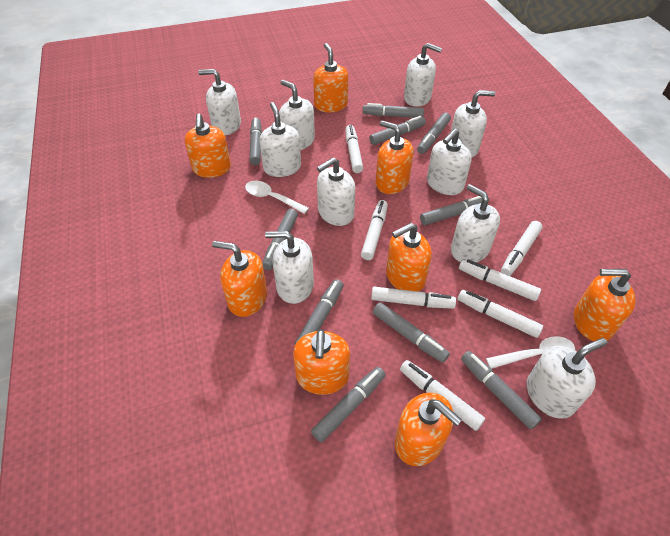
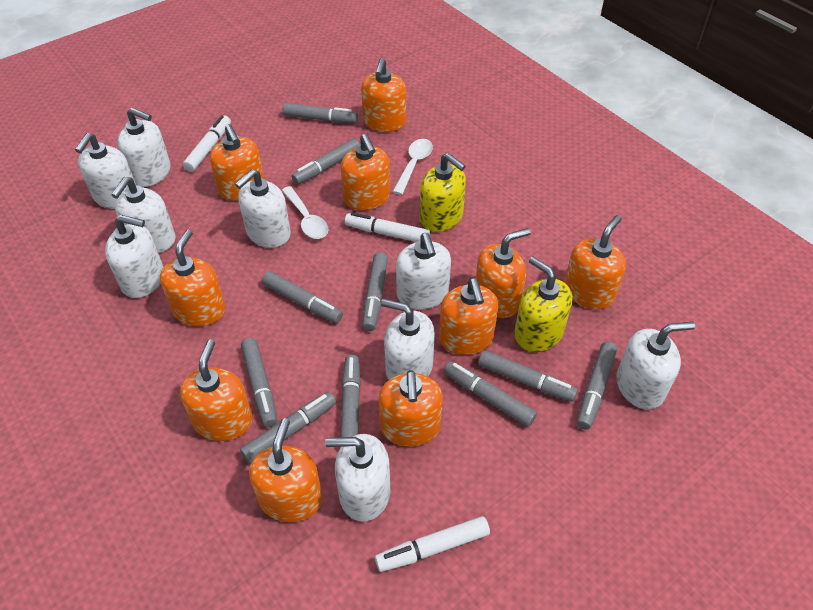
orange soap dispenser: 8 -> 10
white marker: 7 -> 3
white soap dispenser: 10 -> 9
yellow soap dispenser: 0 -> 2

